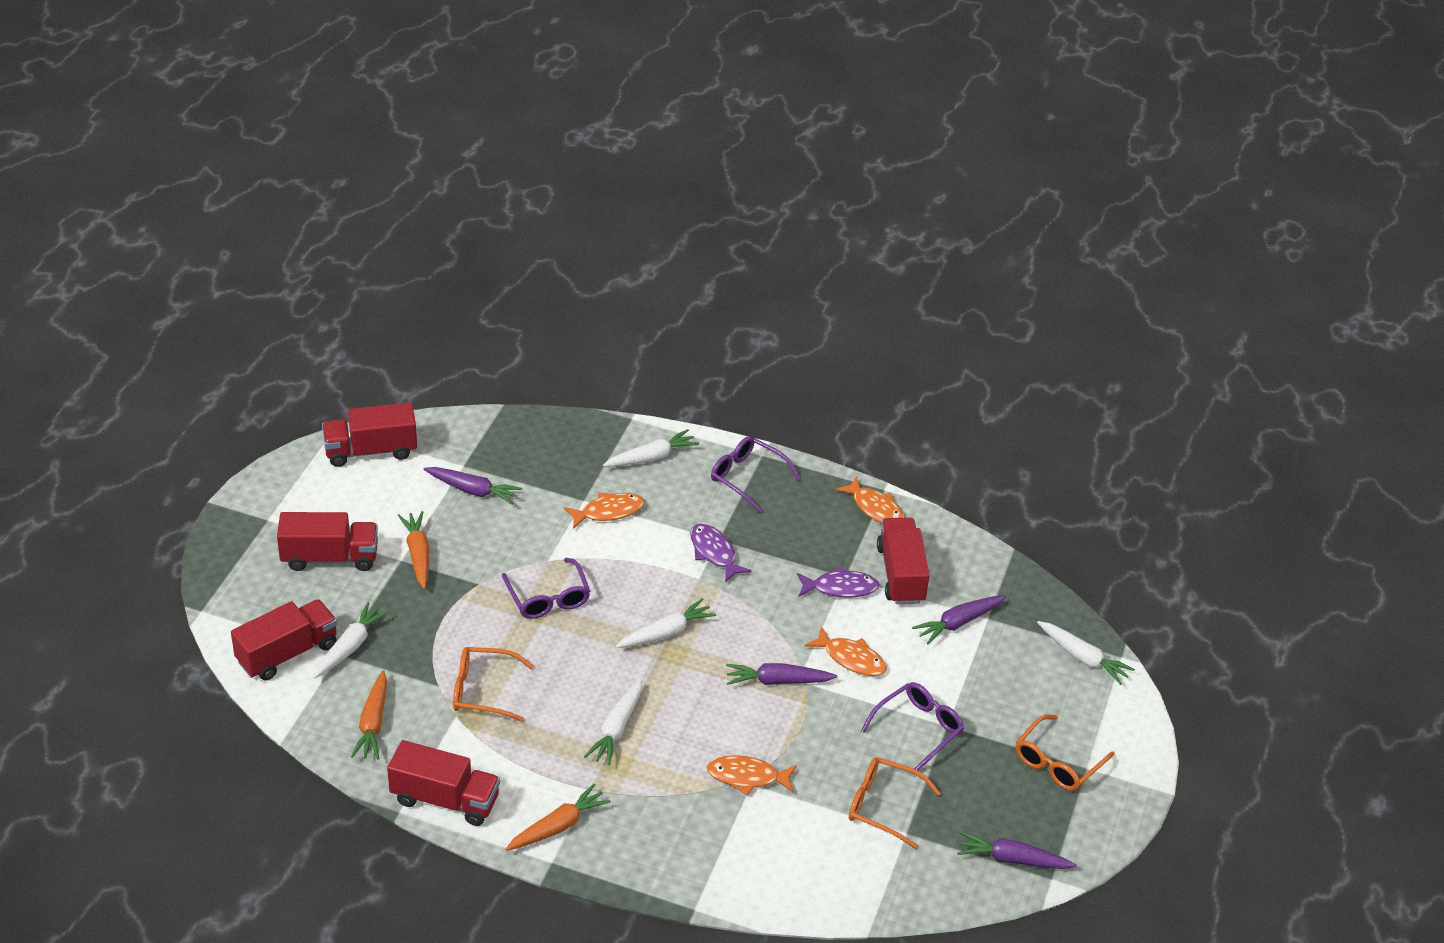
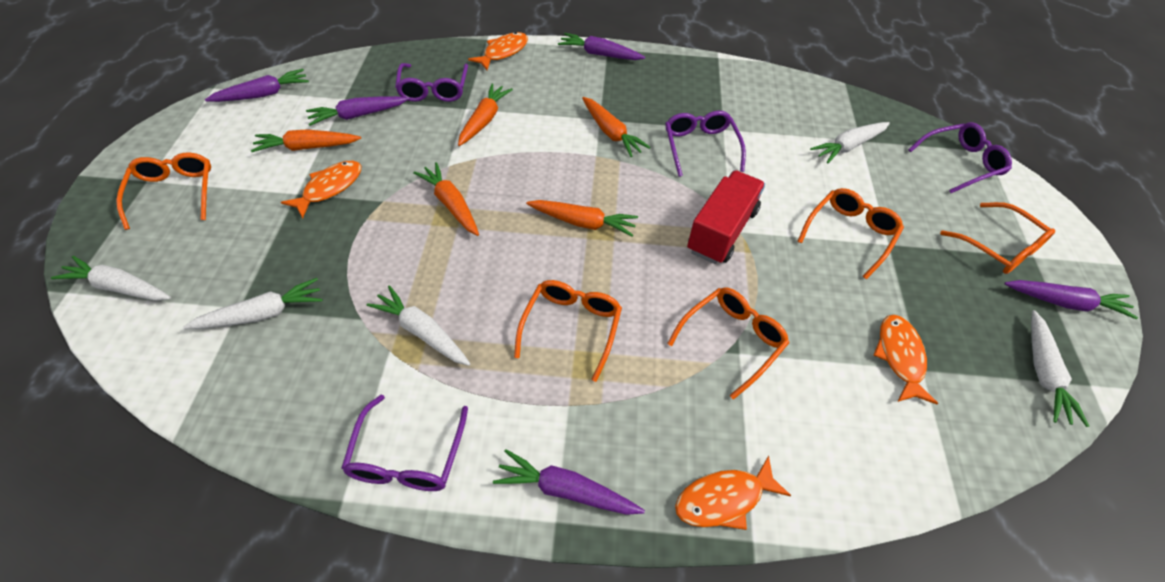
orange carrot: 3 -> 5
orange glasses: 3 -> 5
purple carrot: 4 -> 5
purple fish: 2 -> 0
purple glasses: 3 -> 4
red truck: 5 -> 1

